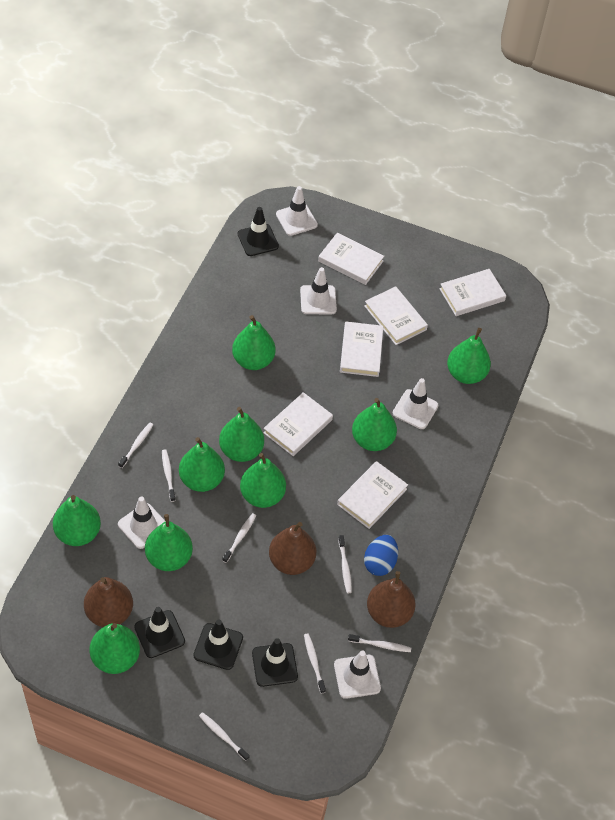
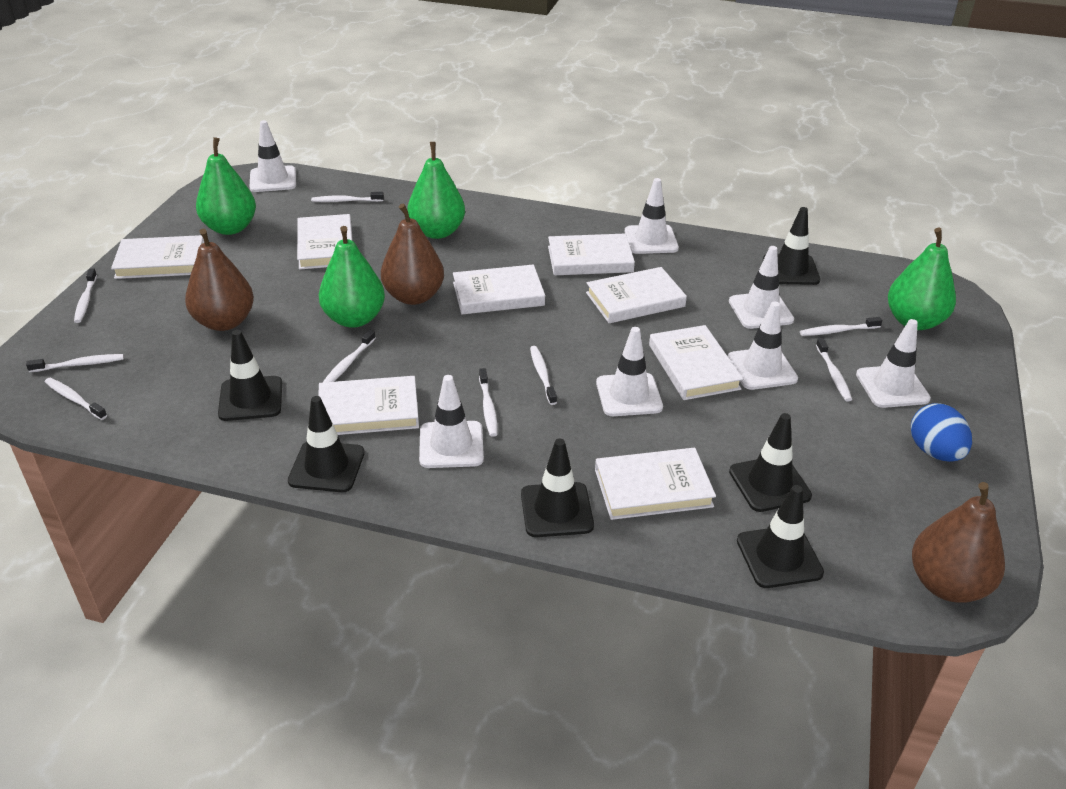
black traffic cone: 4 -> 6
green pear: 9 -> 4
white book: 6 -> 8
white toothbrush: 7 -> 9
white traffic cone: 5 -> 7

